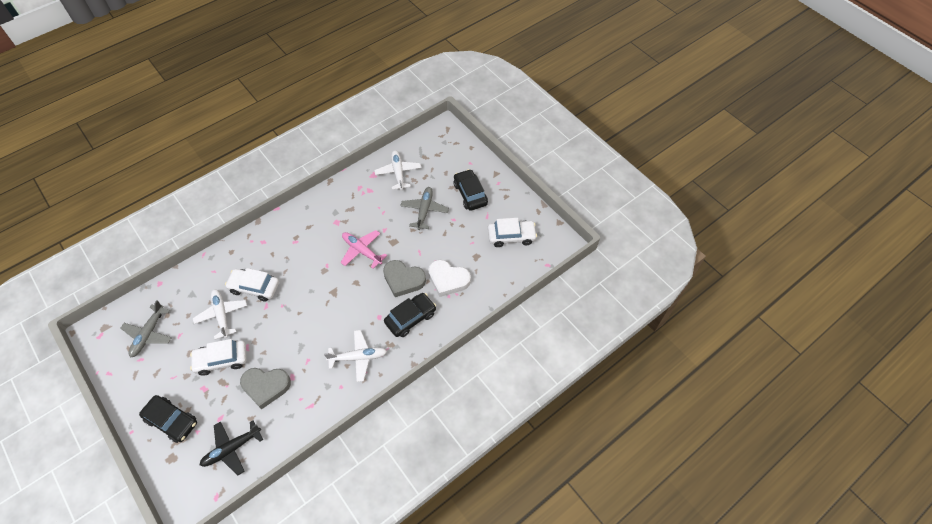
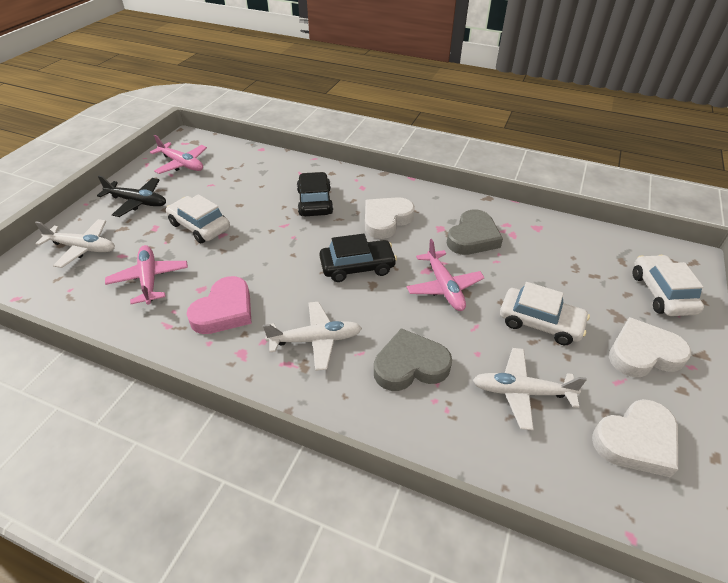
black car: 3 -> 2
grey plane: 2 -> 0
pink heart: 0 -> 1
pink plane: 1 -> 3
white heart: 1 -> 3

